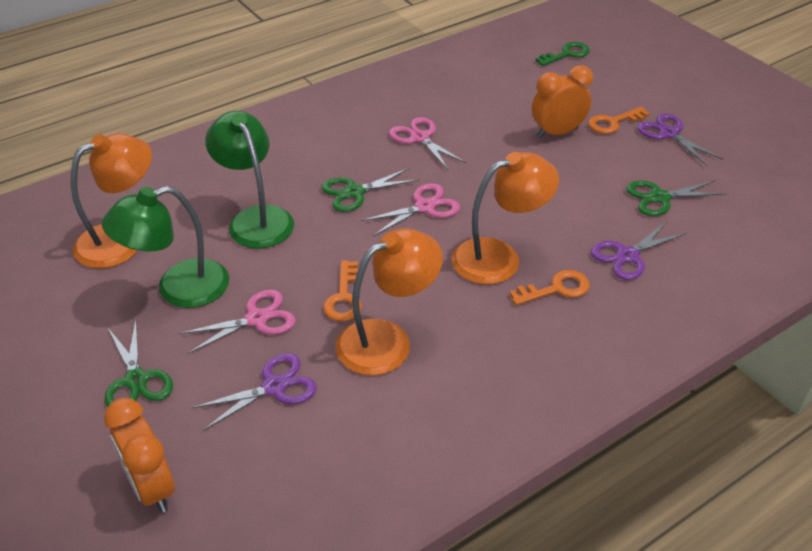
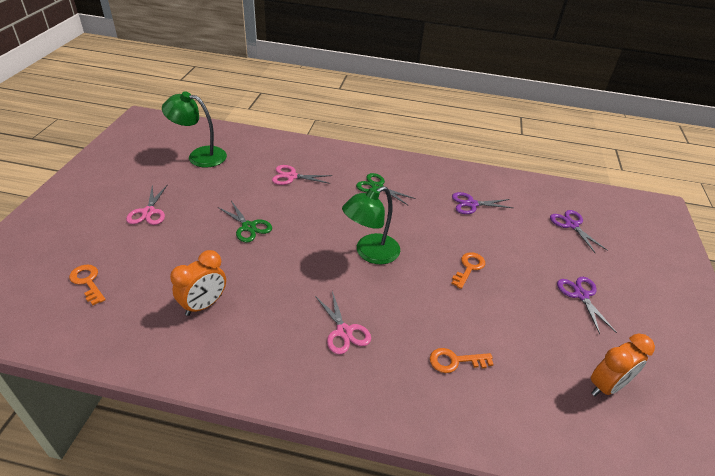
green key: 1 -> 0
green scissors: 3 -> 2
orange lamp: 3 -> 0

